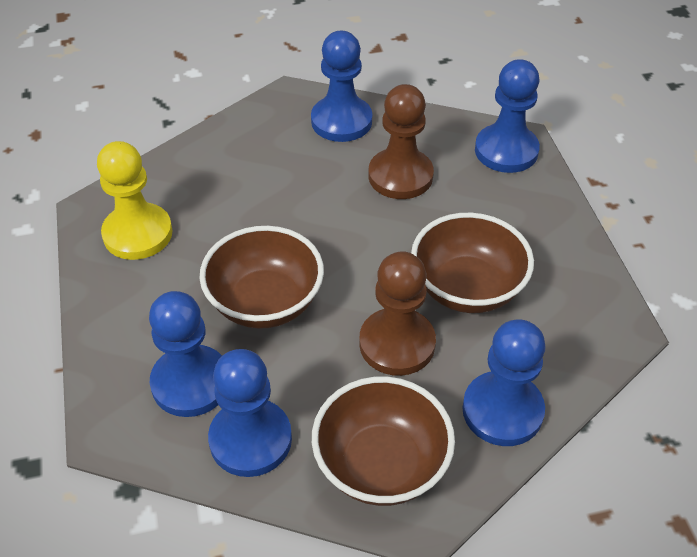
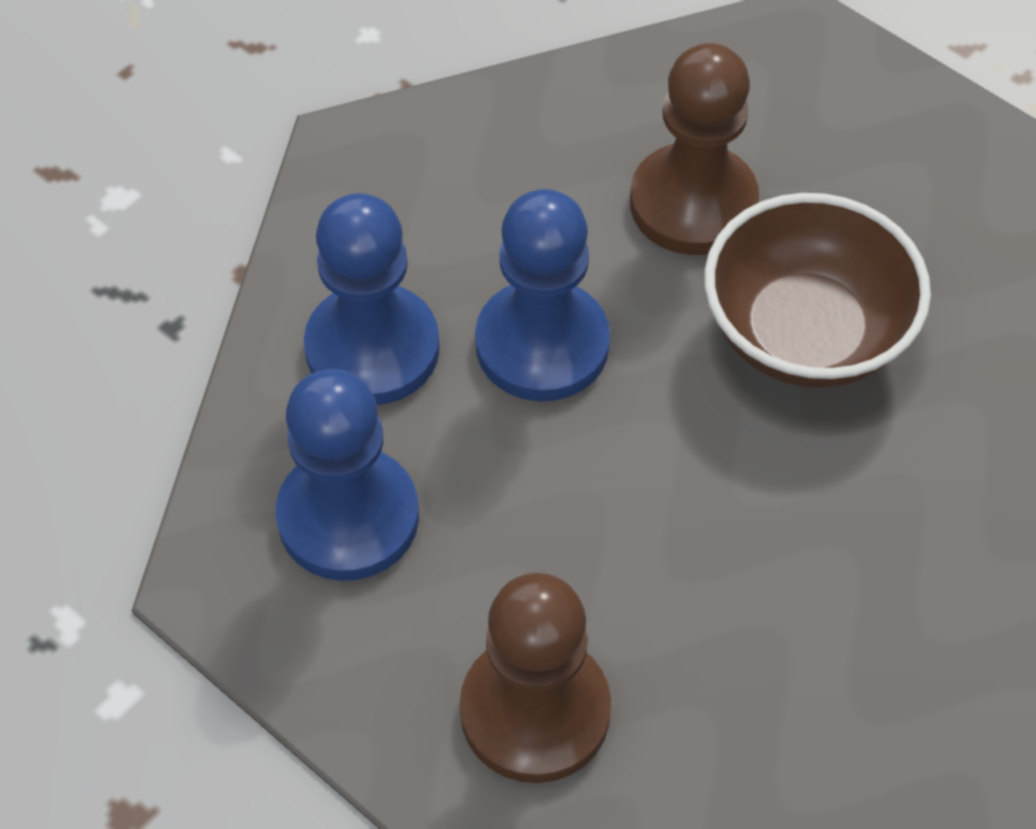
blue pawn: 5 -> 3
brown bowl: 3 -> 1
yellow pawn: 1 -> 0

